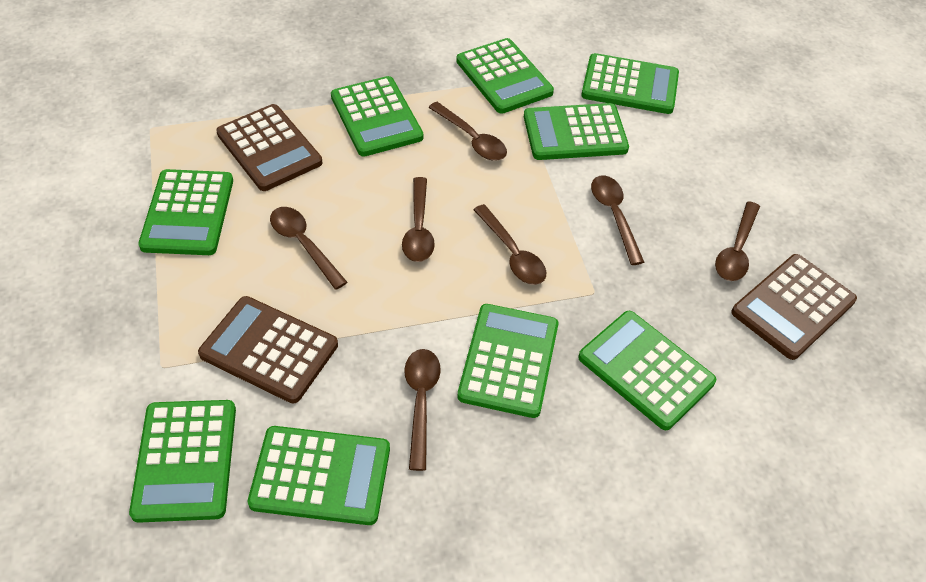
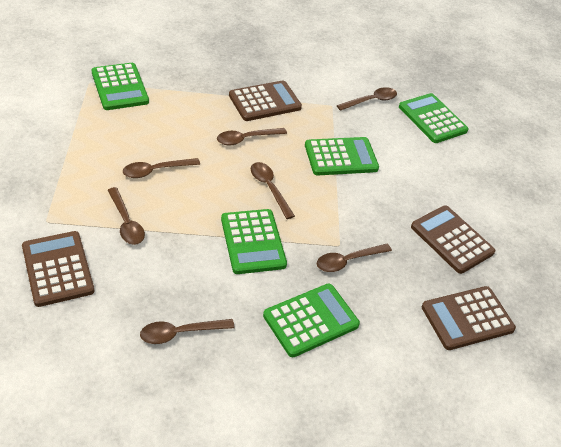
brown calculator: 3 -> 4
green calculator: 9 -> 5

